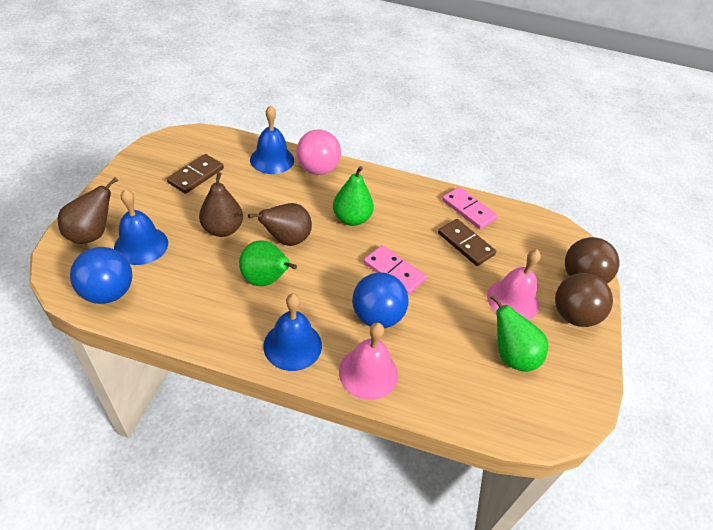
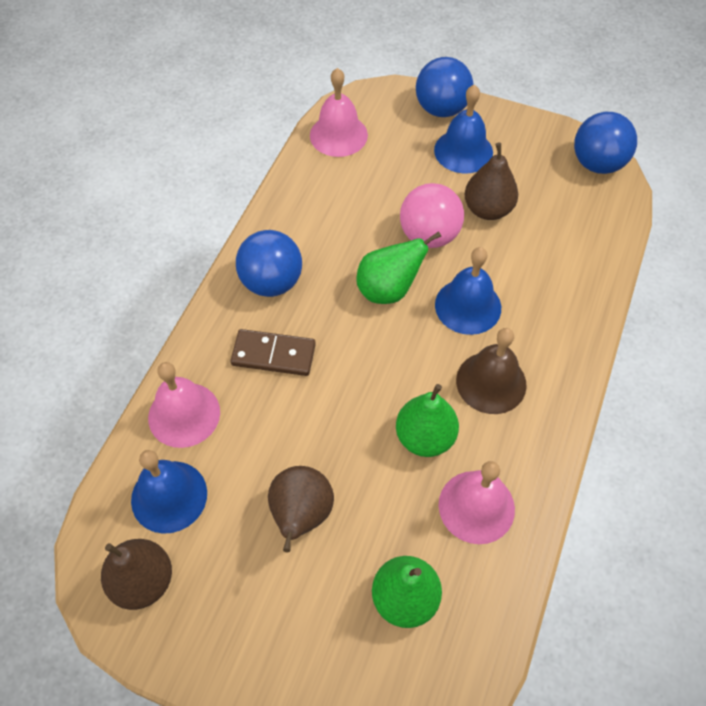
blue ball: 2 -> 3
brown ball: 2 -> 0
brown bell: 0 -> 1
brown domino: 2 -> 1
pink bell: 2 -> 3
pink domino: 2 -> 0

